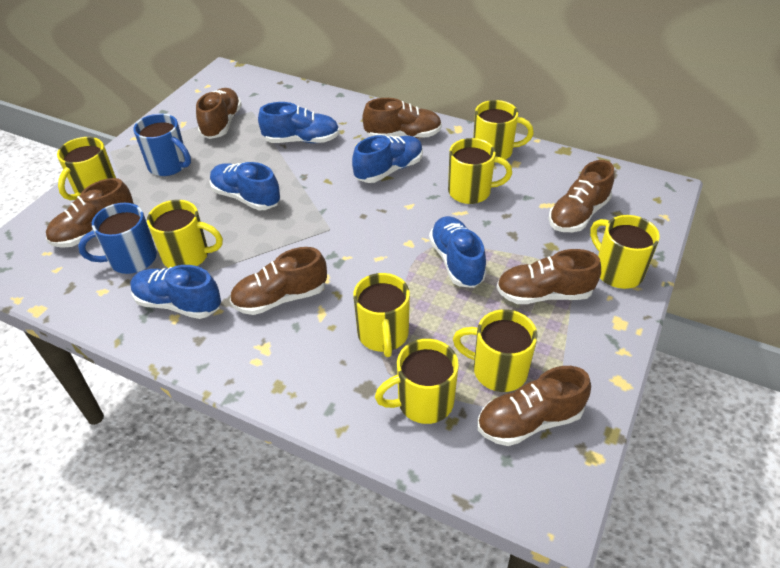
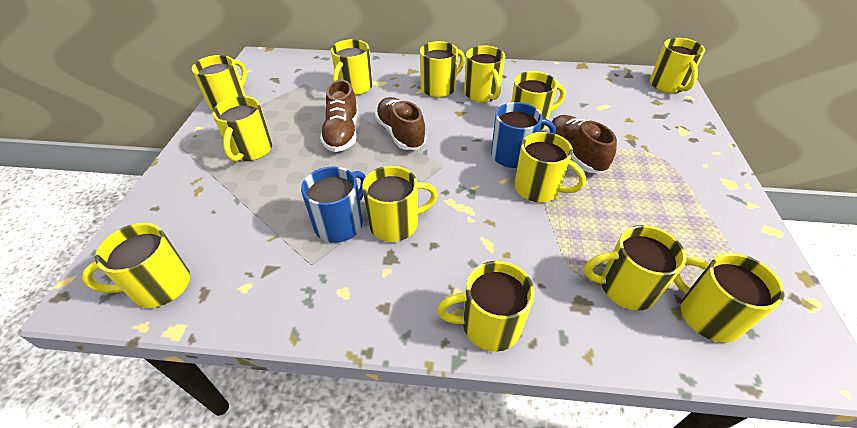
blue shoe: 5 -> 0
brown shoe: 7 -> 3
yellow mug: 8 -> 13

